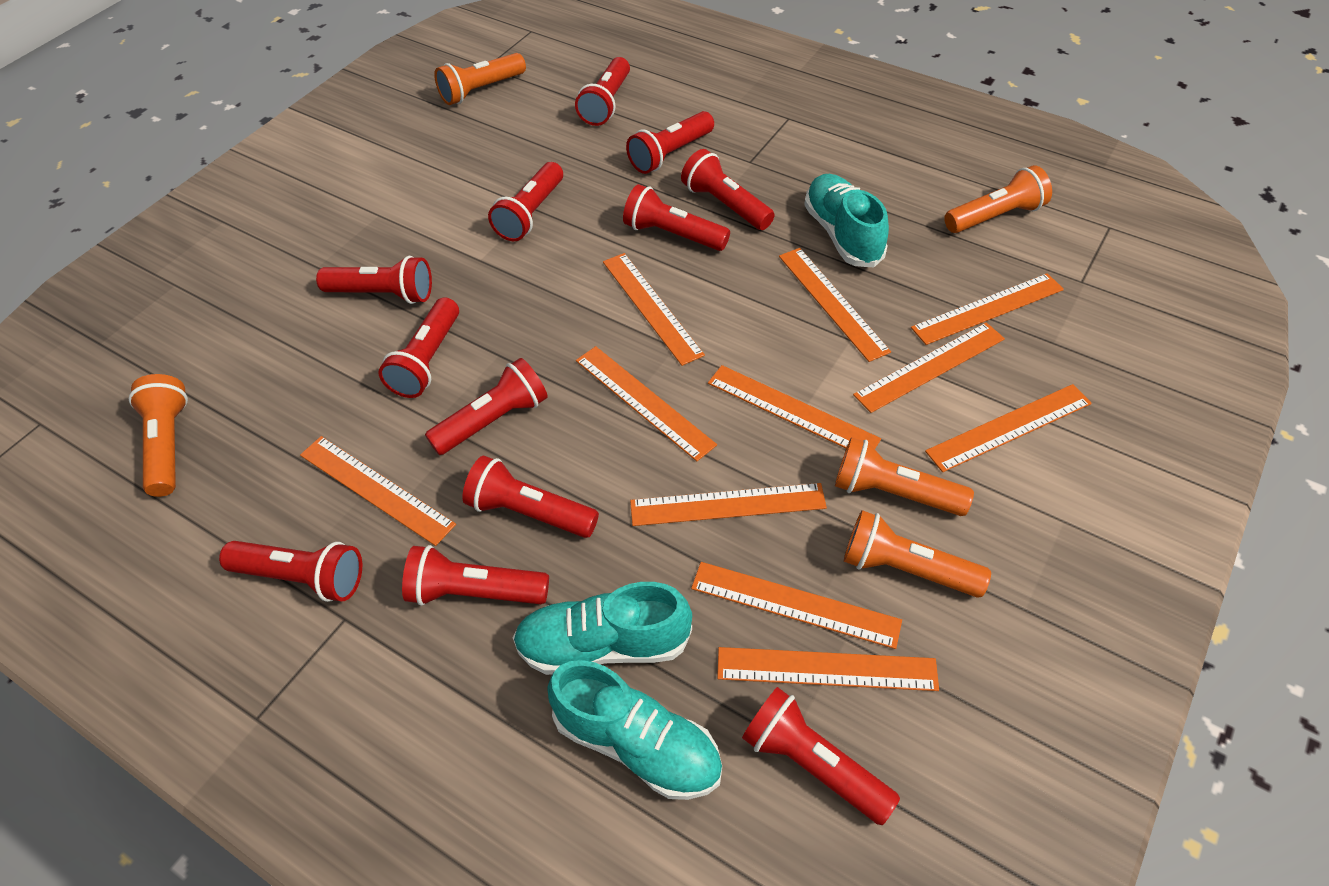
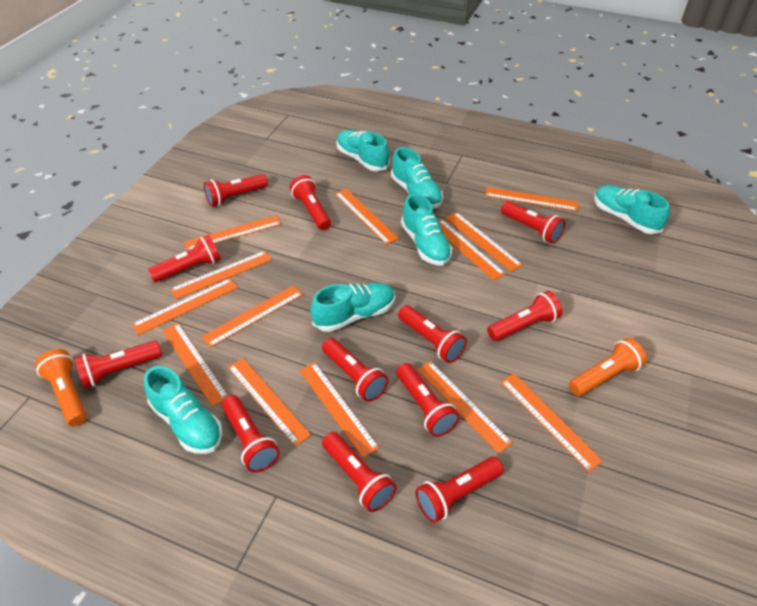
orange flashlight: 5 -> 2
orange ruler: 11 -> 13
turquoise shoe: 3 -> 6

